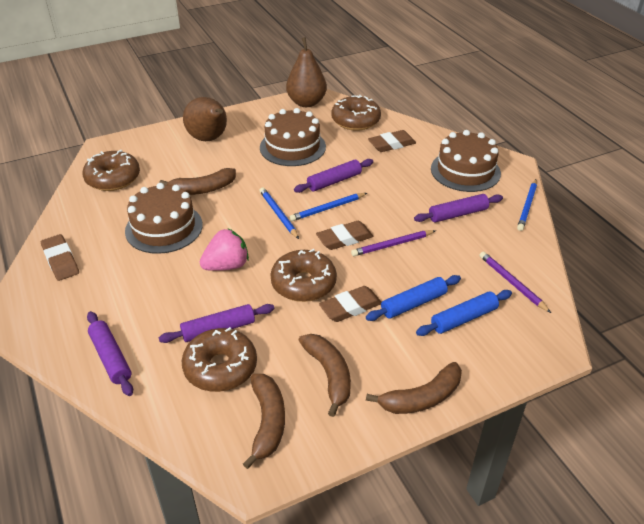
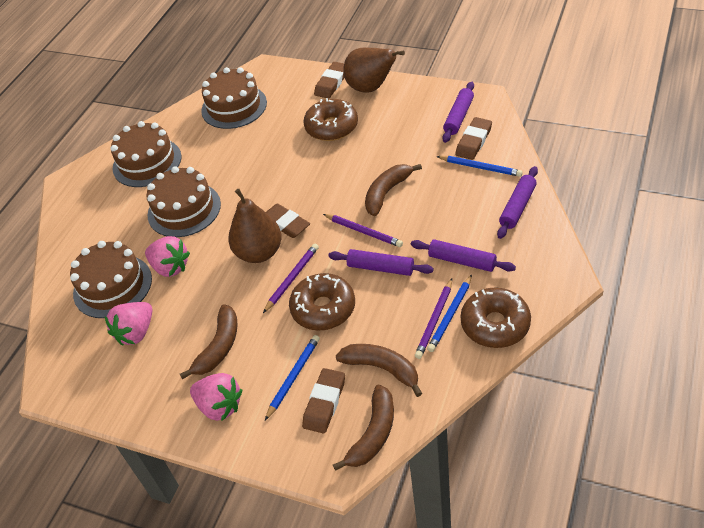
blue rolling pin: 2 -> 0
brown cake: 3 -> 4
brown donut: 4 -> 3
pink strawberry: 1 -> 3
purple pencil: 2 -> 3

